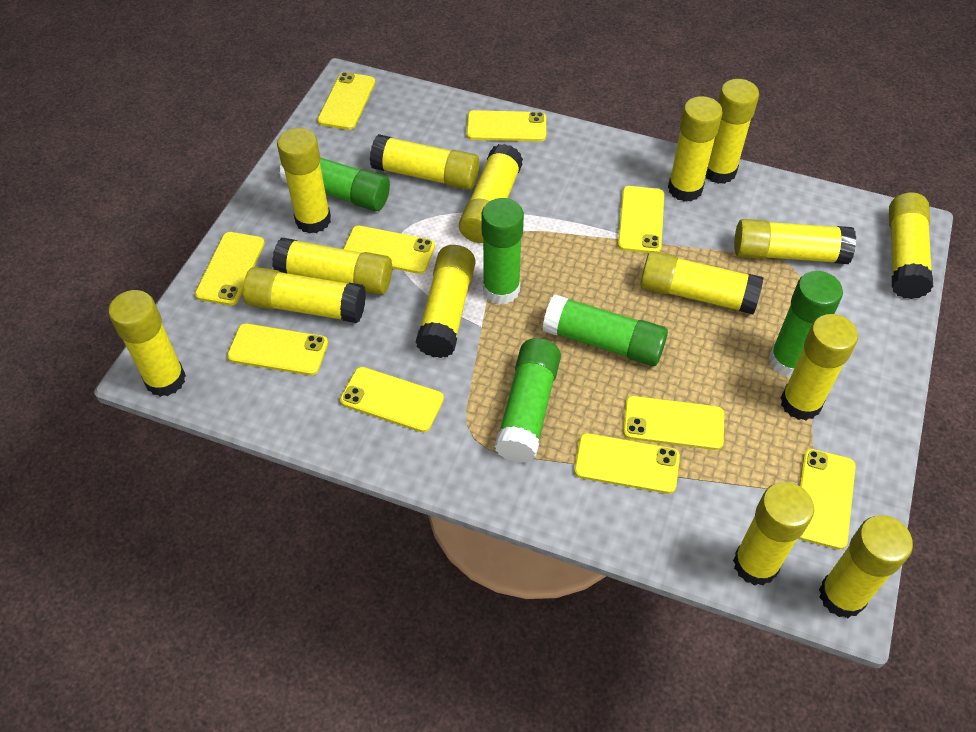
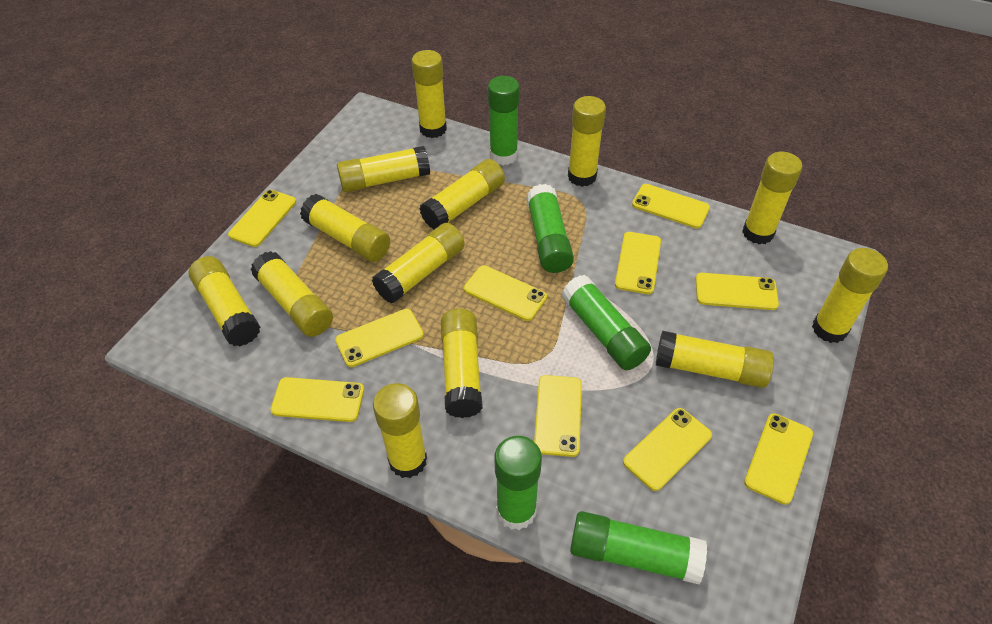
yellow glue stick: 15 -> 13

